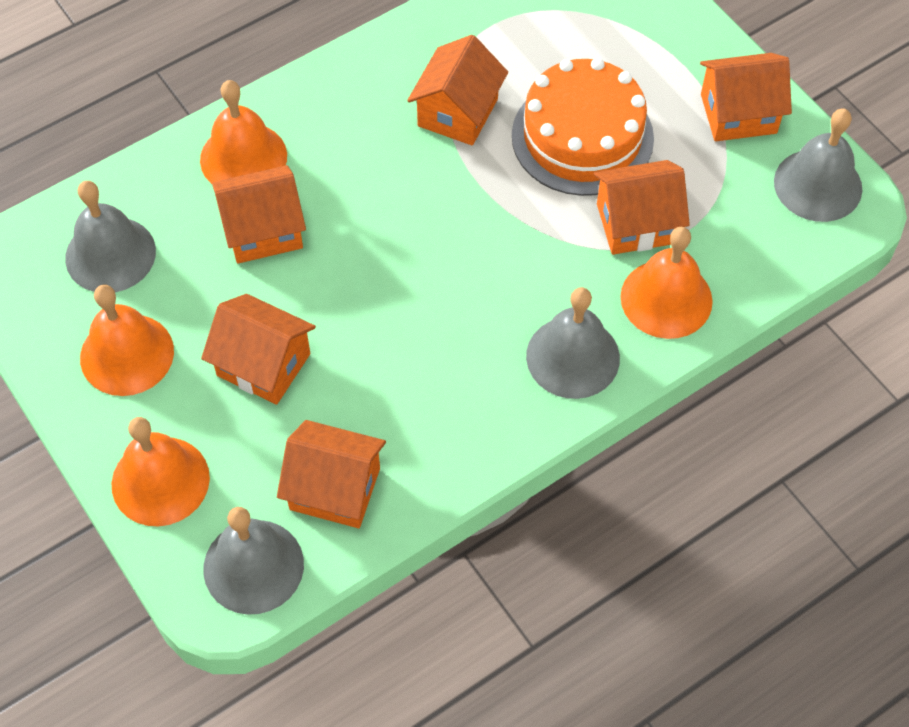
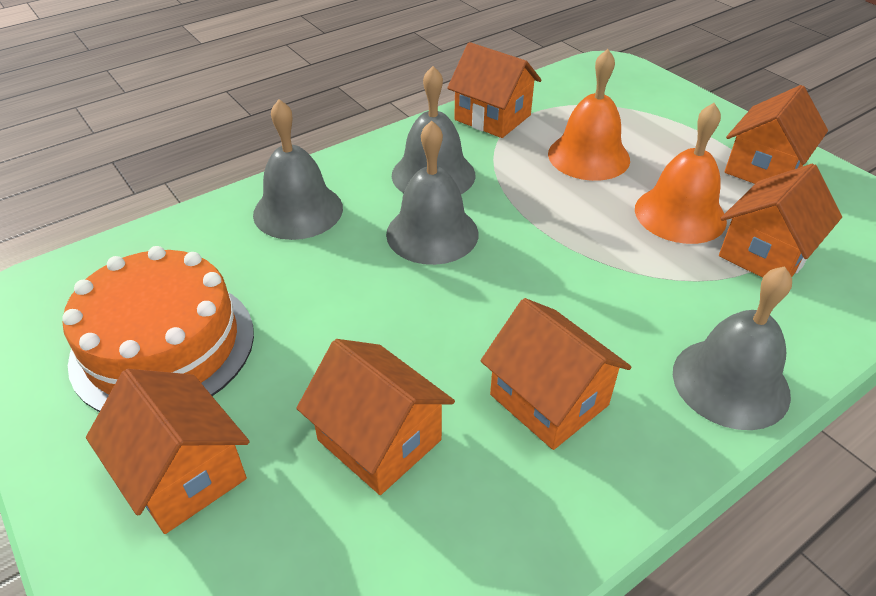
orange bell: 4 -> 2

